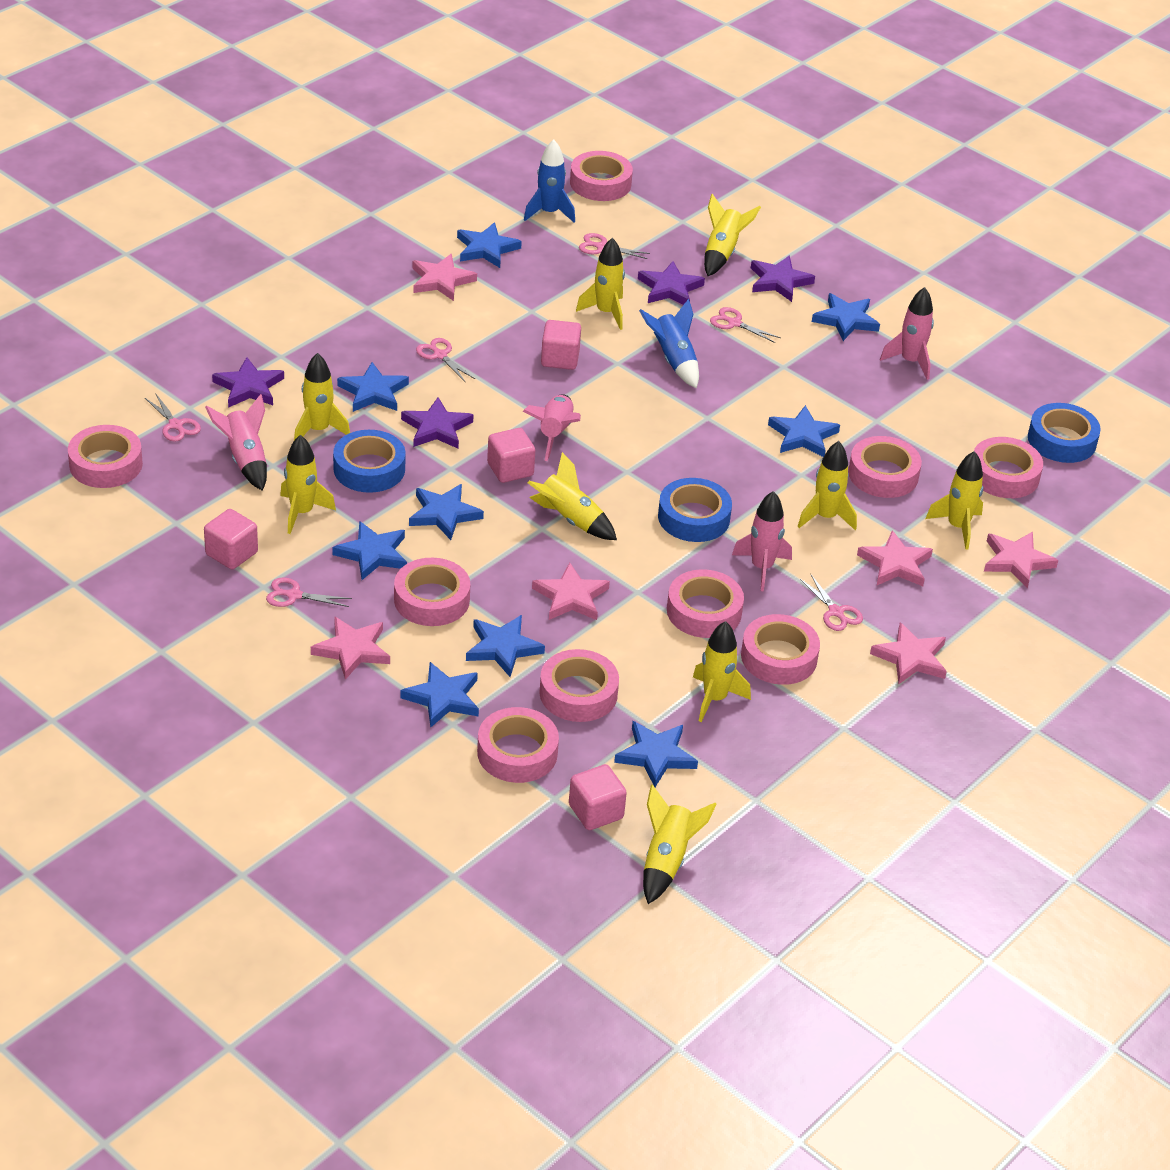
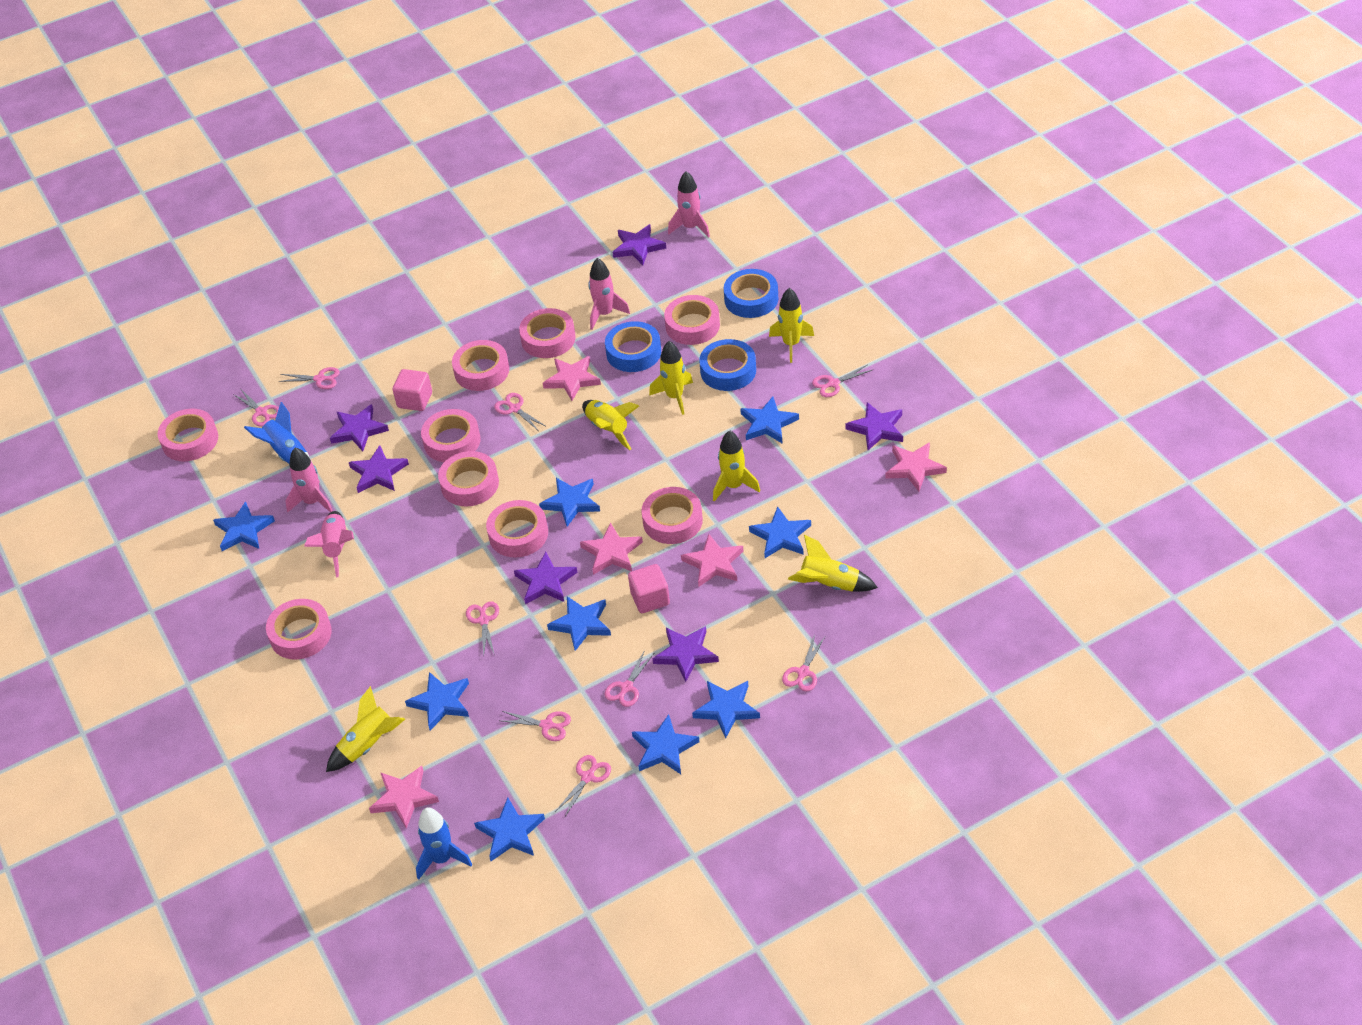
pink cube: 4 -> 2
pink scissors: 6 -> 9
pink star: 6 -> 5
purple star: 4 -> 6
yellow rocket: 9 -> 6

